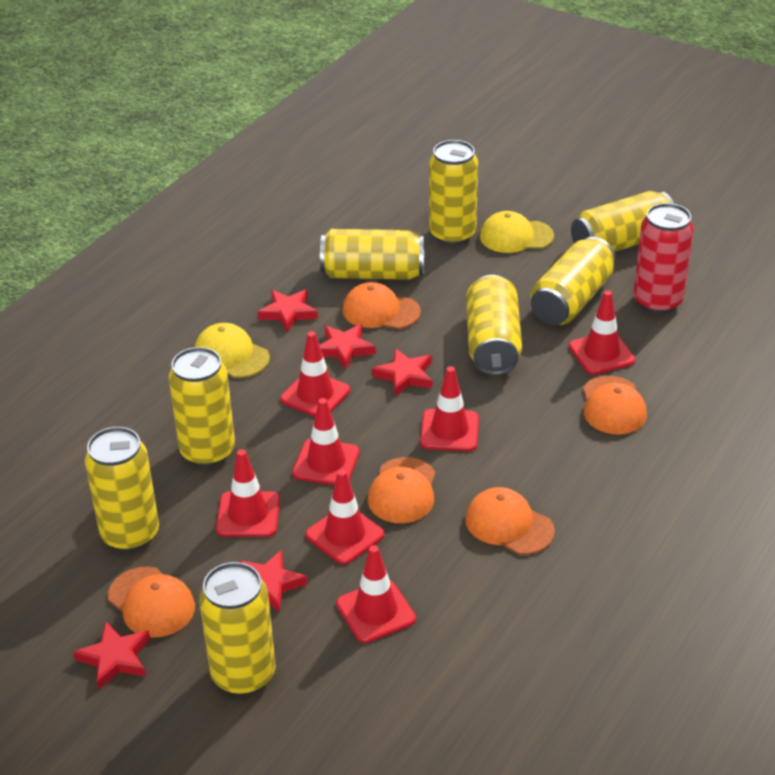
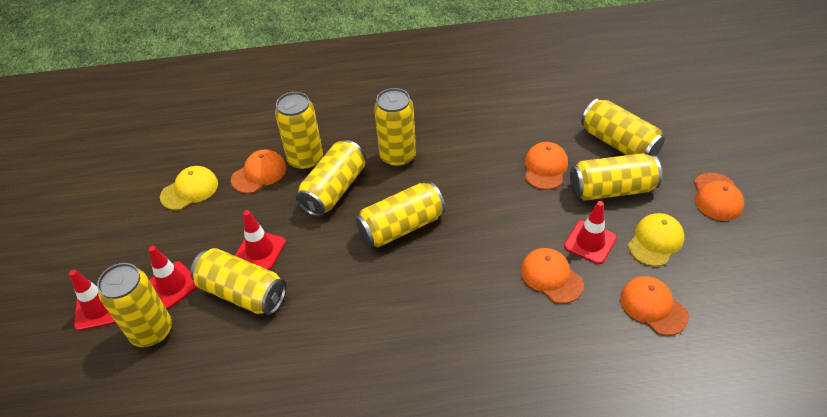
red can: 1 -> 0
red star: 5 -> 0
red traffic cone: 7 -> 4

